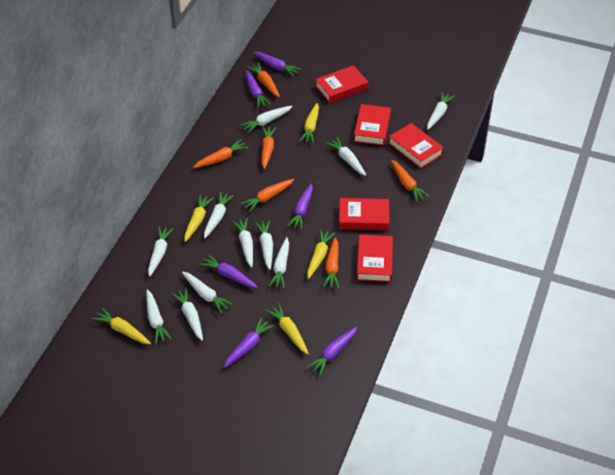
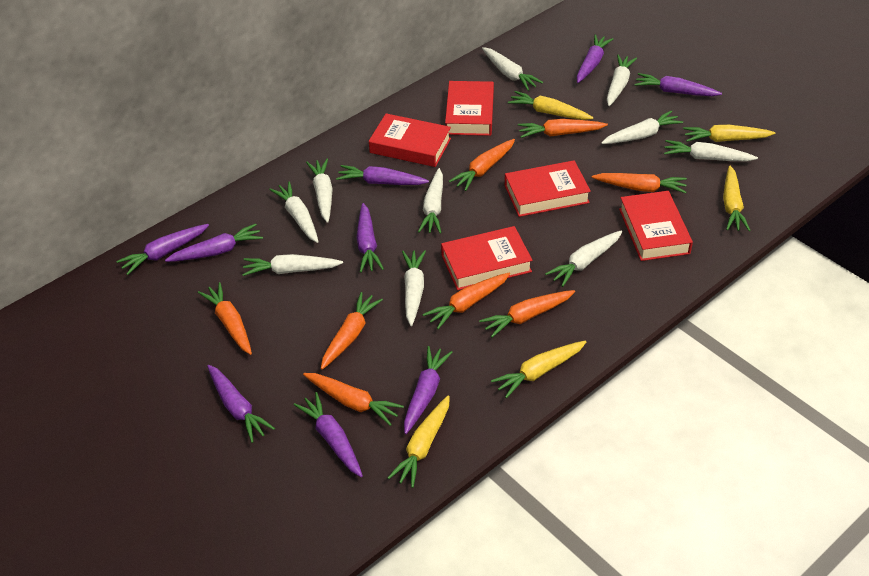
orange carrot: 6 -> 8
purple carrot: 6 -> 9
white carrot: 11 -> 10

